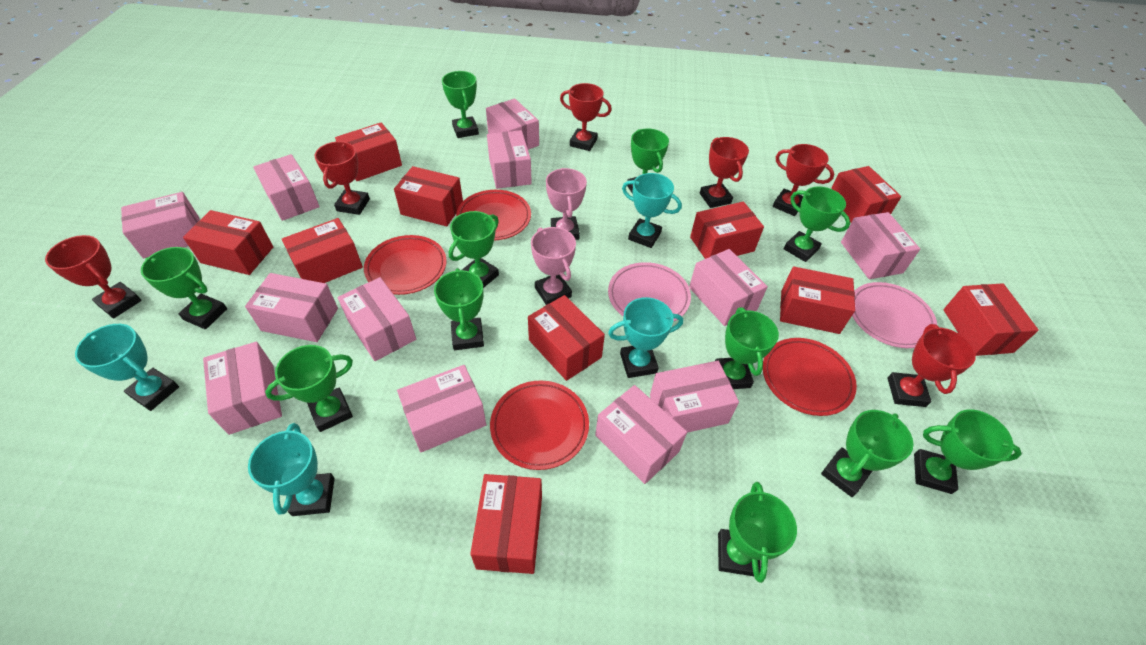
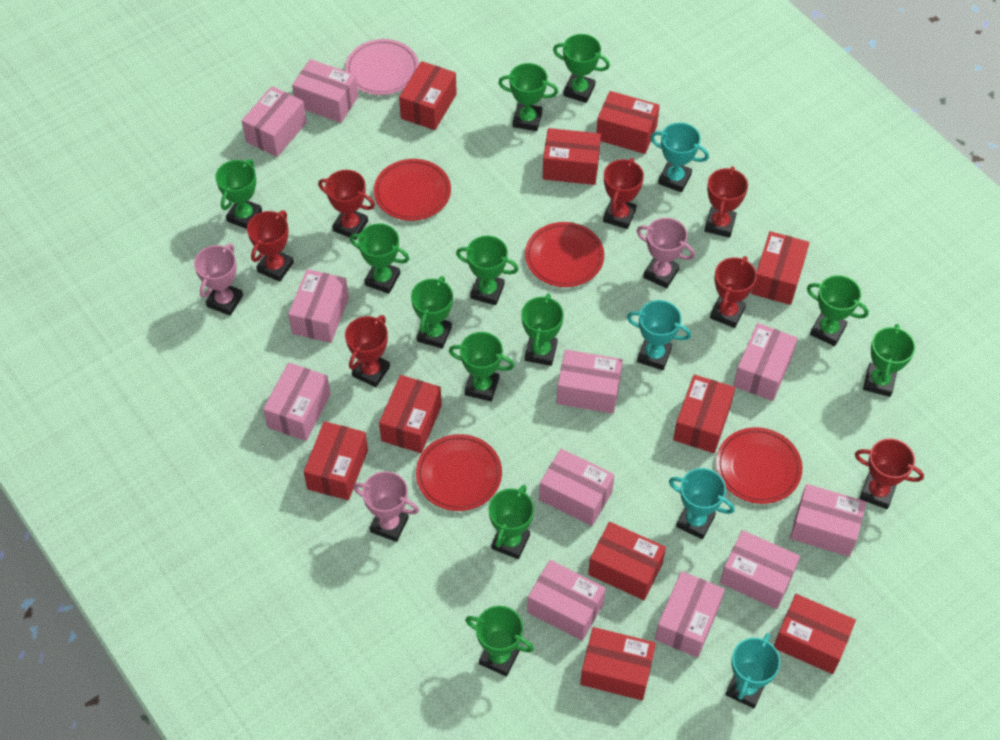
green trophy: 11 -> 12
pink box: 12 -> 11
pink plate: 2 -> 1
pink trophy: 2 -> 3
red trophy: 6 -> 7

